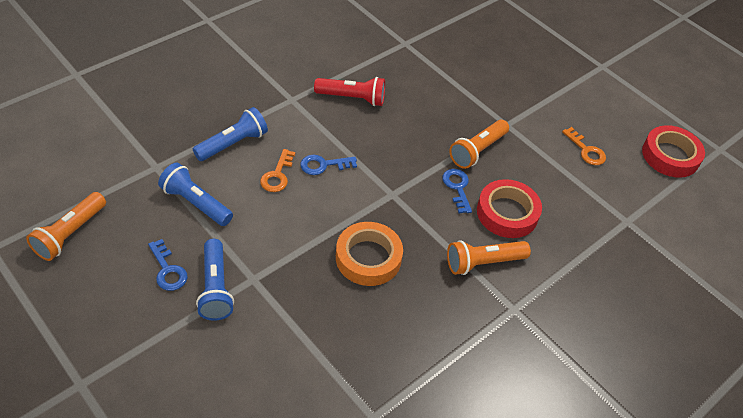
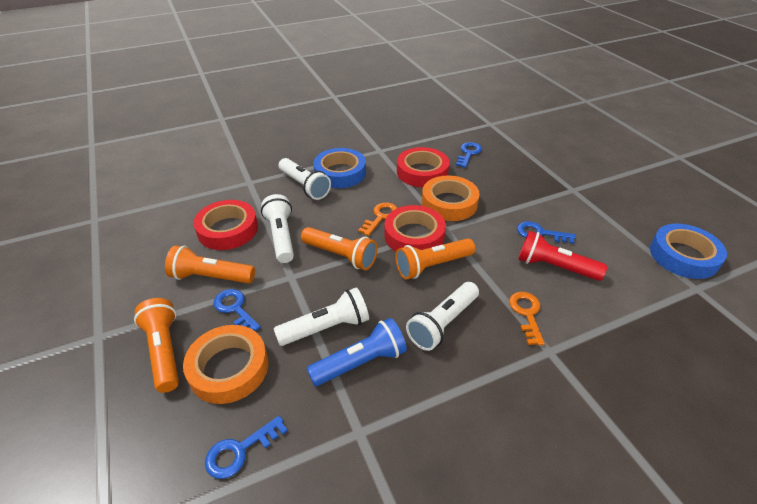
blue flashlight: 3 -> 1
blue key: 3 -> 4
blue tape: 0 -> 2
orange flashlight: 3 -> 4
orange tape: 1 -> 2
red tape: 2 -> 3
white flashlight: 0 -> 4

